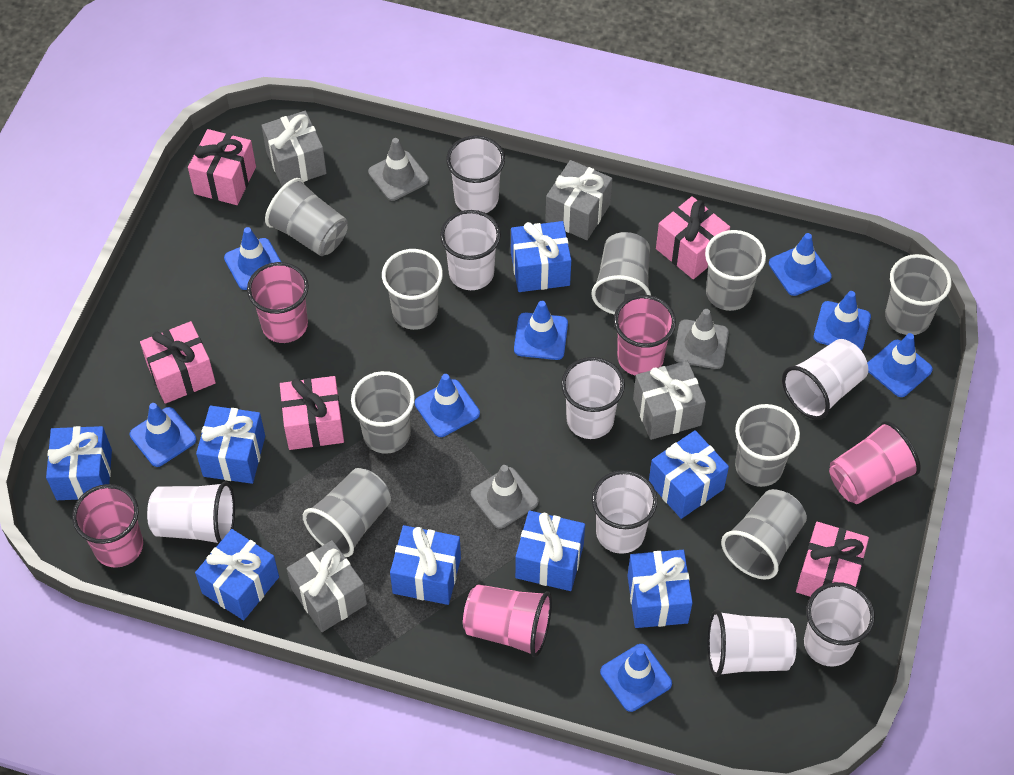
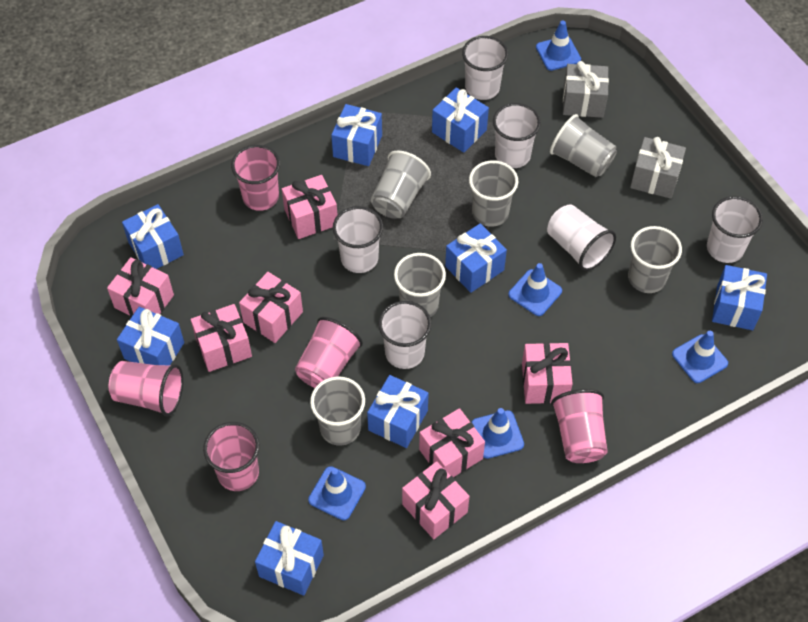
blue traffic cone: 8 -> 5
grey cup: 9 -> 6
grey gift: 4 -> 2
grey traffic cone: 3 -> 0
pink gift: 5 -> 7
white cup: 8 -> 6

